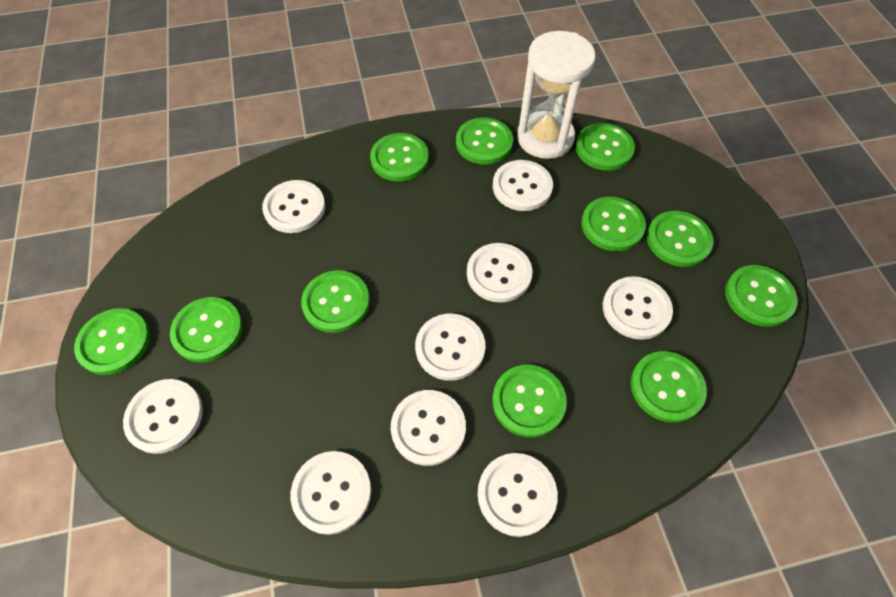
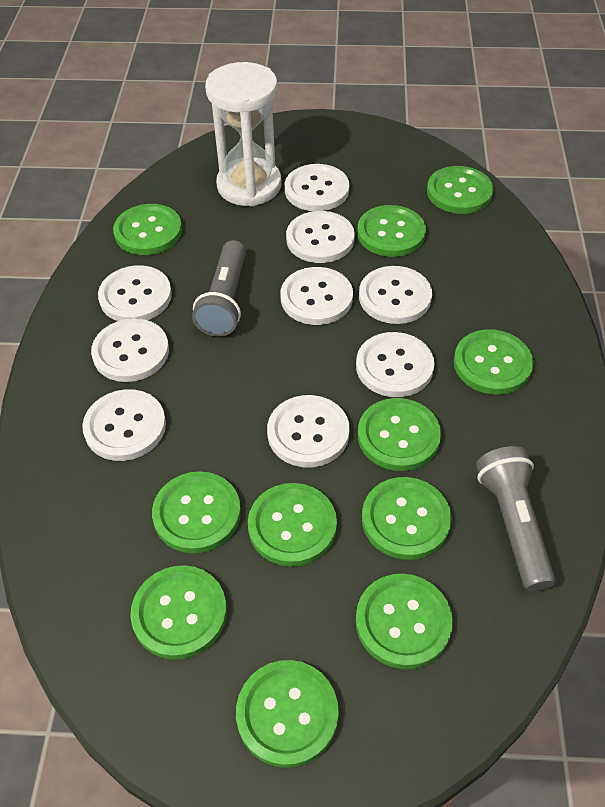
grey flashlight: 0 -> 2

